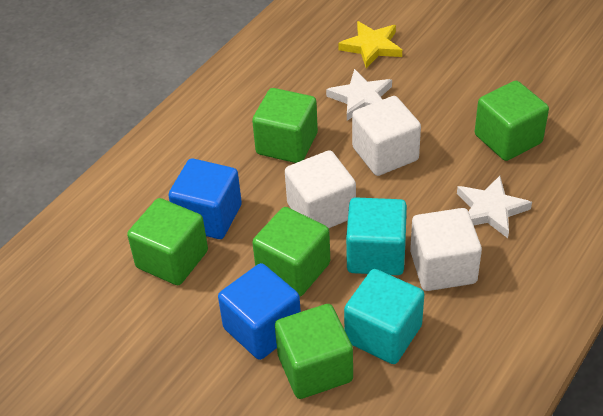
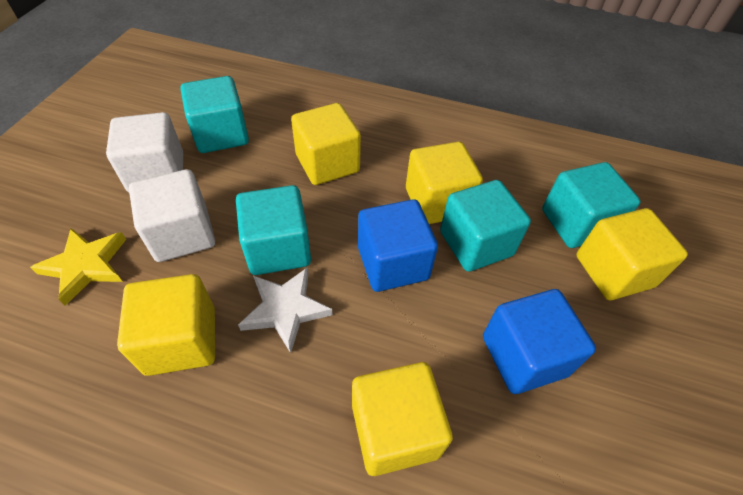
green cube: 5 -> 0
turquoise cube: 2 -> 4
white cube: 3 -> 2
white star: 2 -> 1
yellow cube: 0 -> 5

